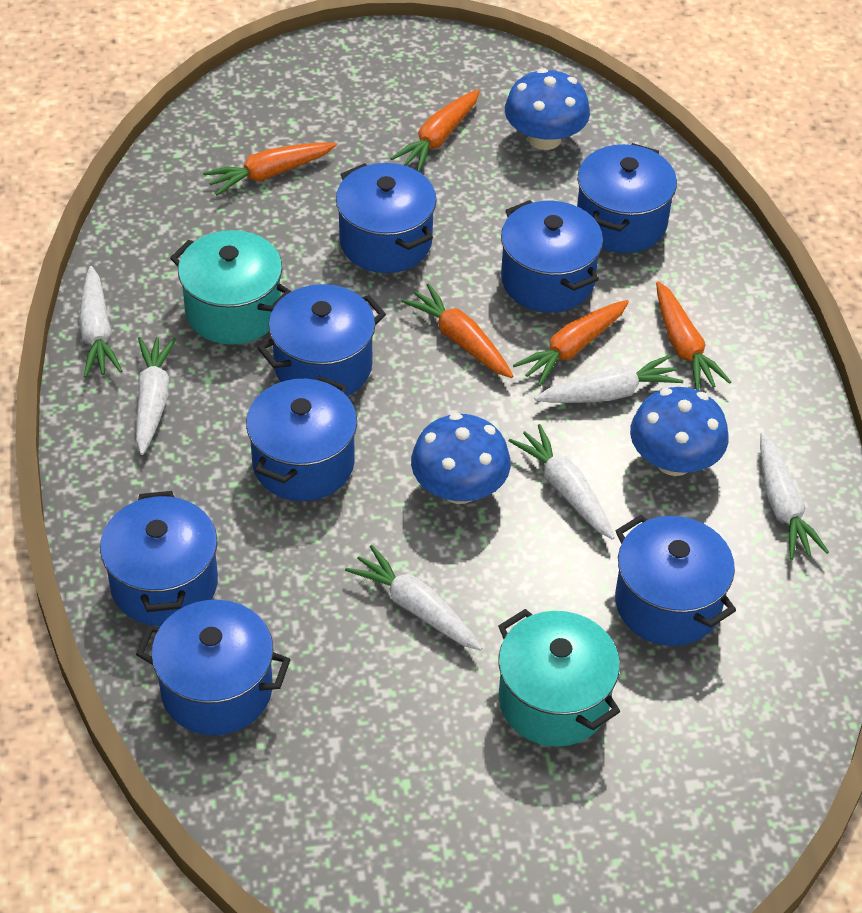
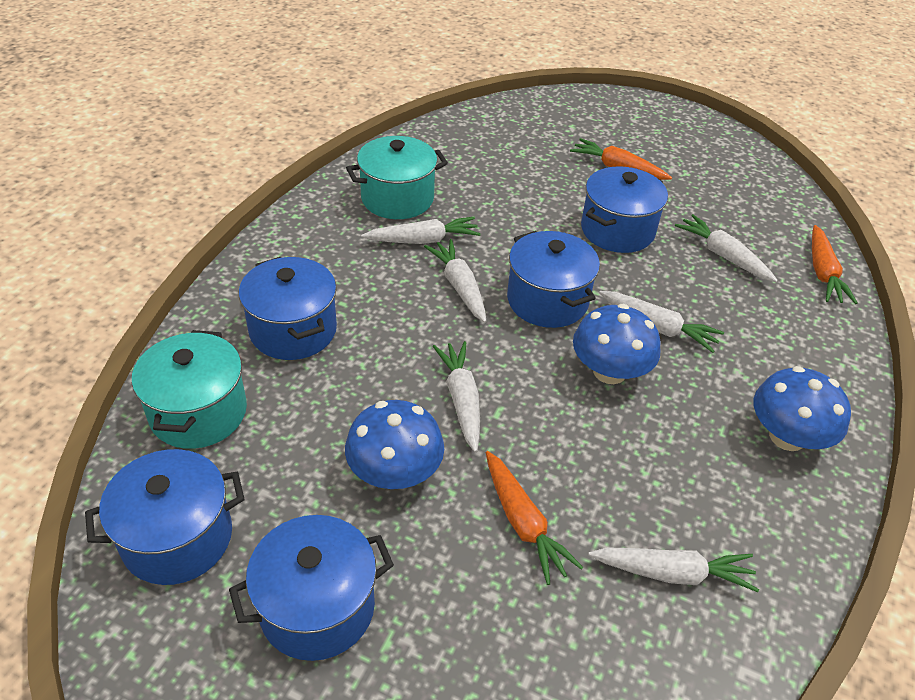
blue pot: 8 -> 5
orange carrot: 5 -> 3

